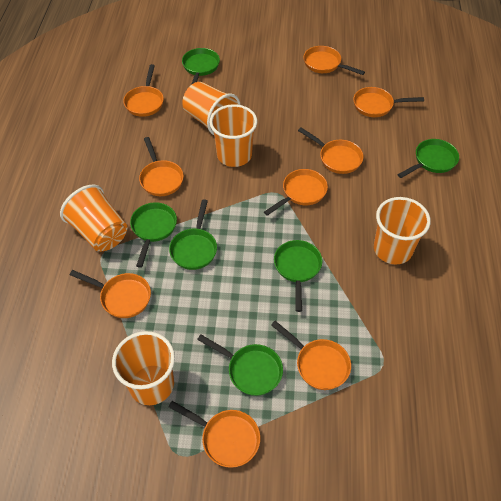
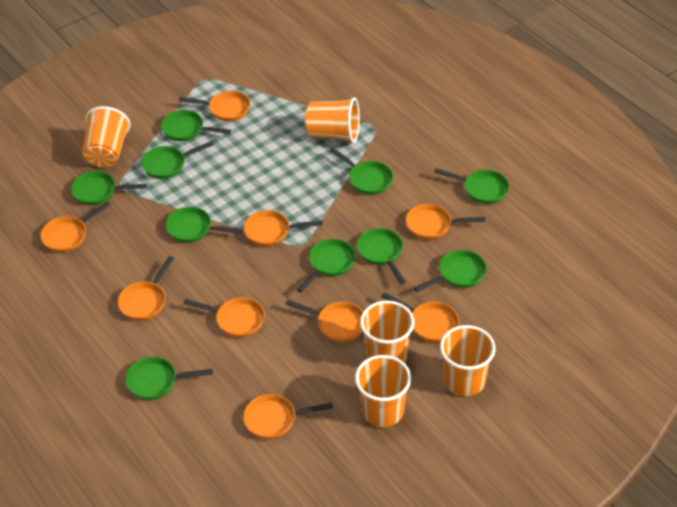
green pan: 6 -> 10

